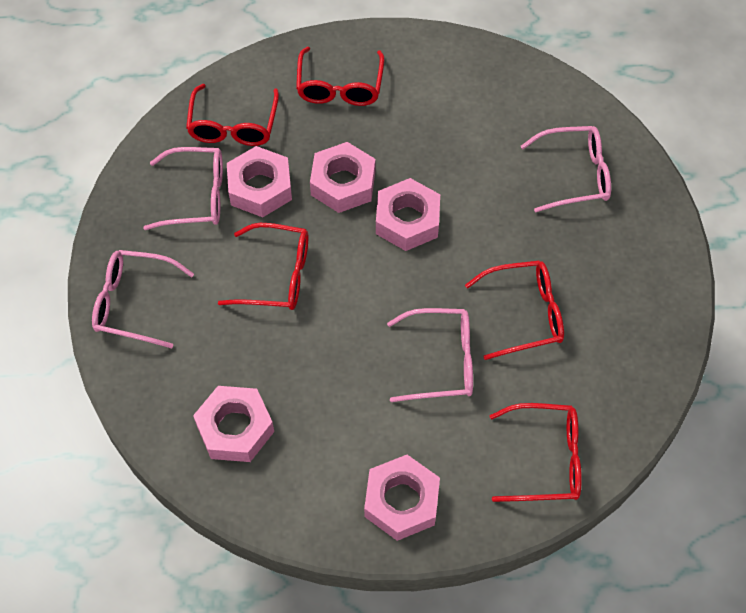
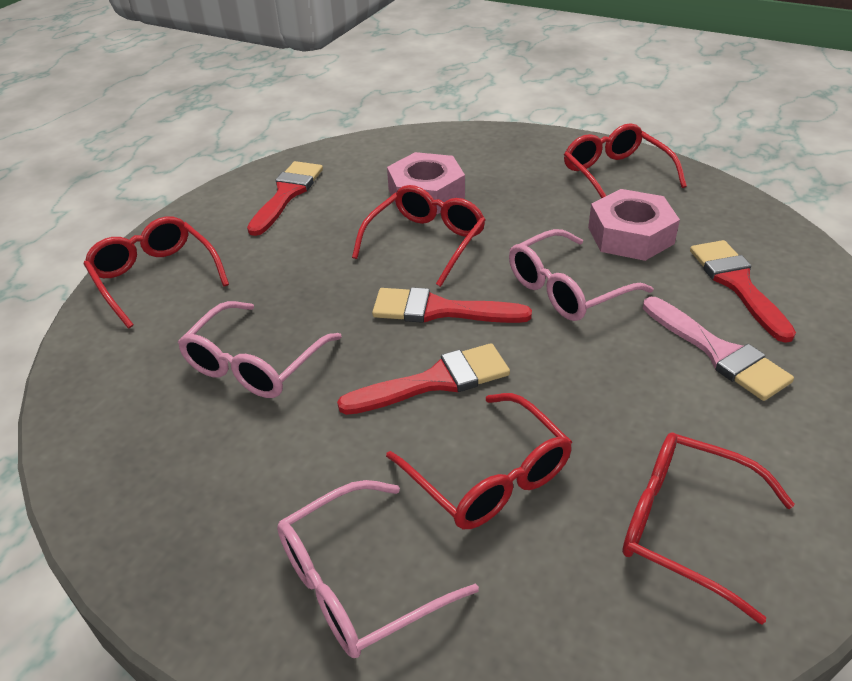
pink brush: 0 -> 1
pink glasses: 4 -> 3
pink nut: 5 -> 2
red brush: 0 -> 4

